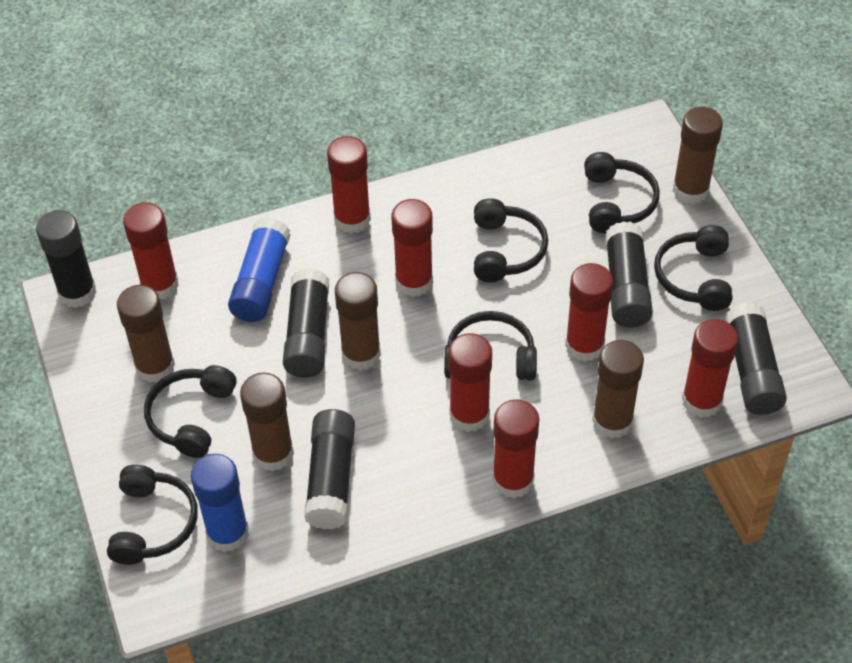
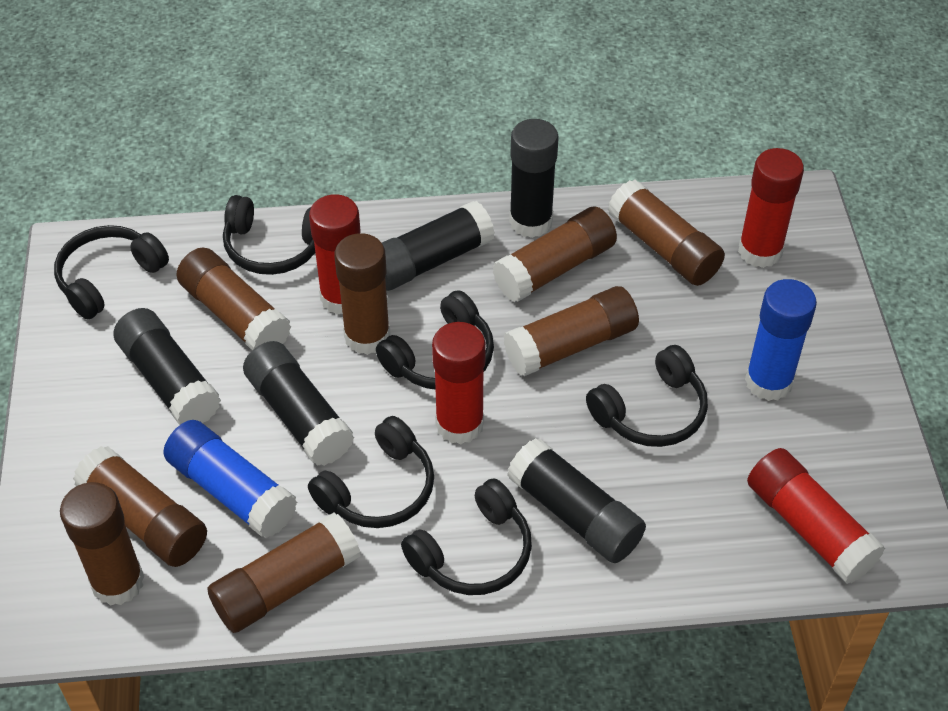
brown glue stick: 5 -> 8
red glue stick: 7 -> 4

